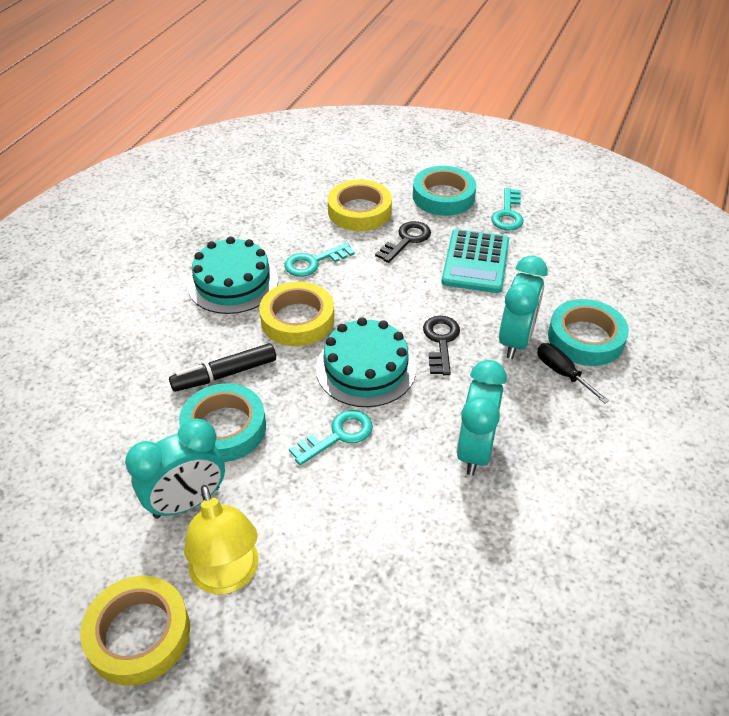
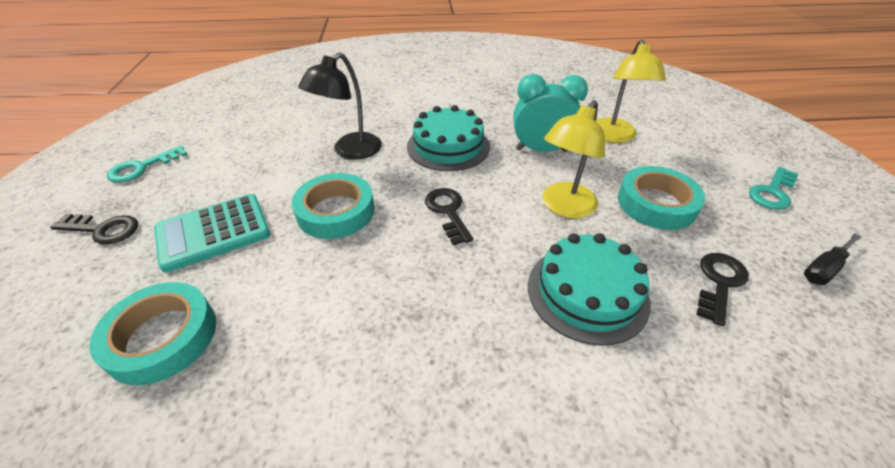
black key: 2 -> 3
black lamp: 0 -> 1
black marker: 1 -> 0
turquoise clock: 3 -> 1
turquoise key: 3 -> 2
yellow lamp: 1 -> 2
yellow tape: 3 -> 0

